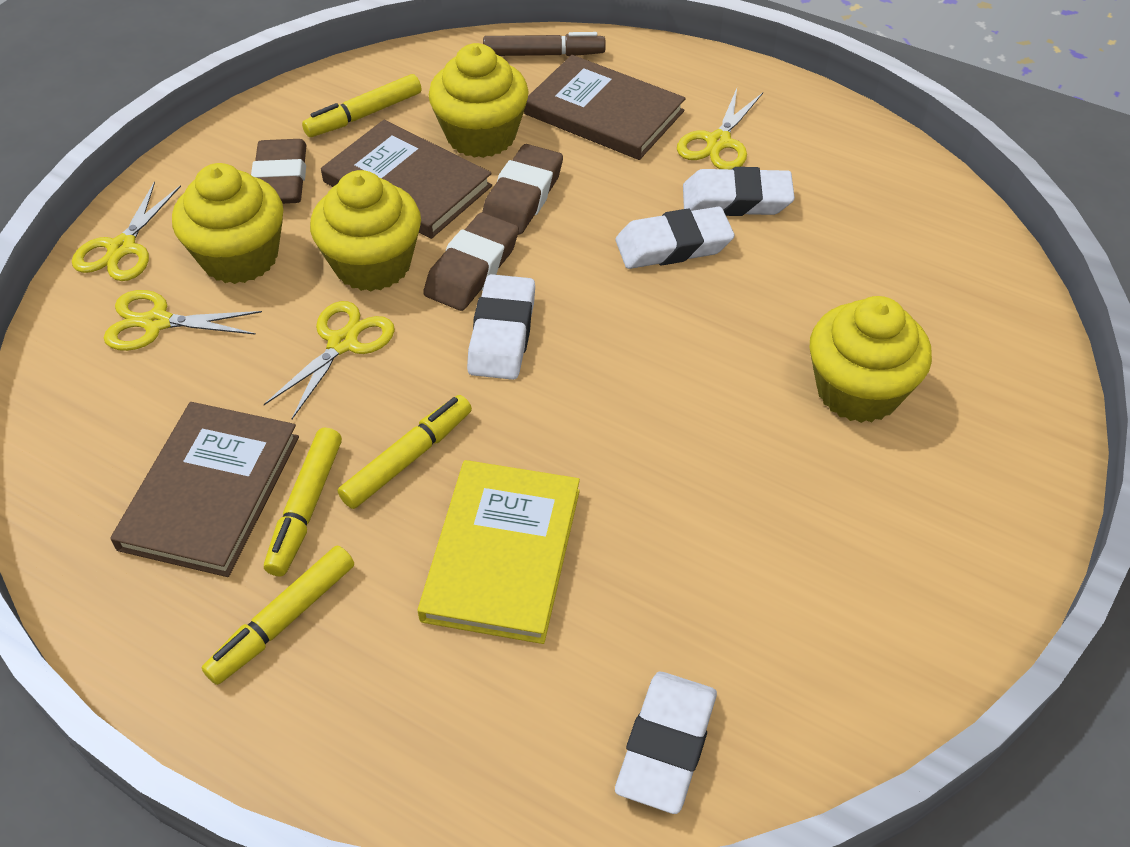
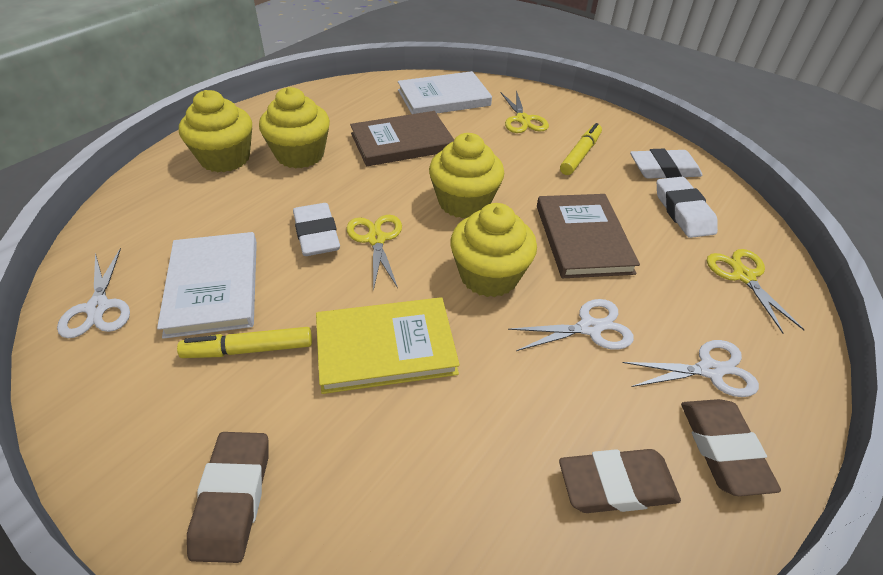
brown book: 3 -> 2
brown marker: 1 -> 0
white book: 0 -> 2
white eraser: 4 -> 3
white scissors: 0 -> 3
yellow marker: 4 -> 2
yellow scissors: 4 -> 3

